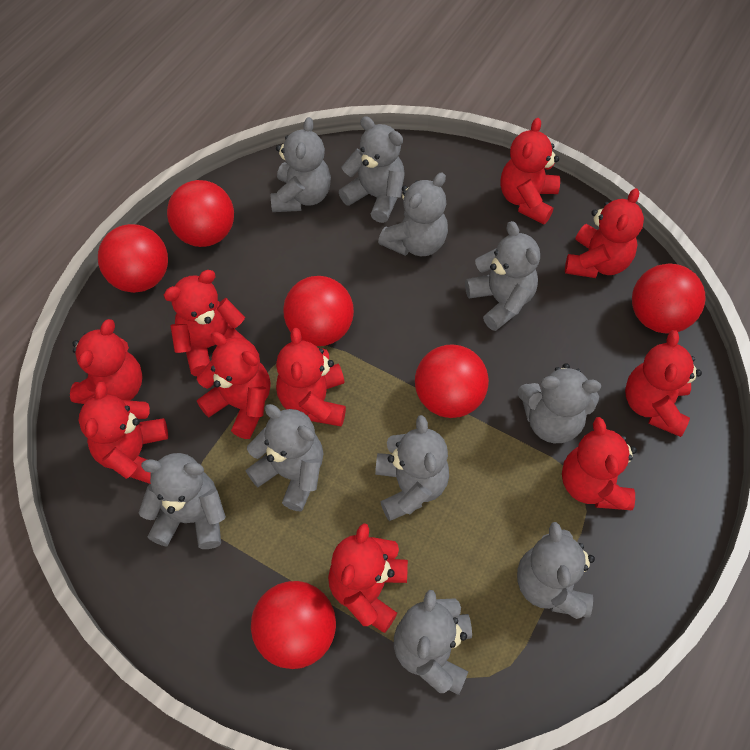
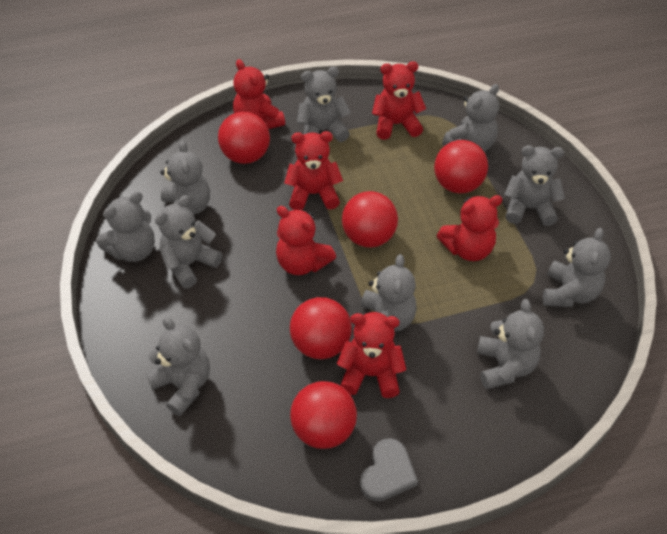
grey heart: 0 -> 1
red ball: 6 -> 5
red teddy bear: 10 -> 6

